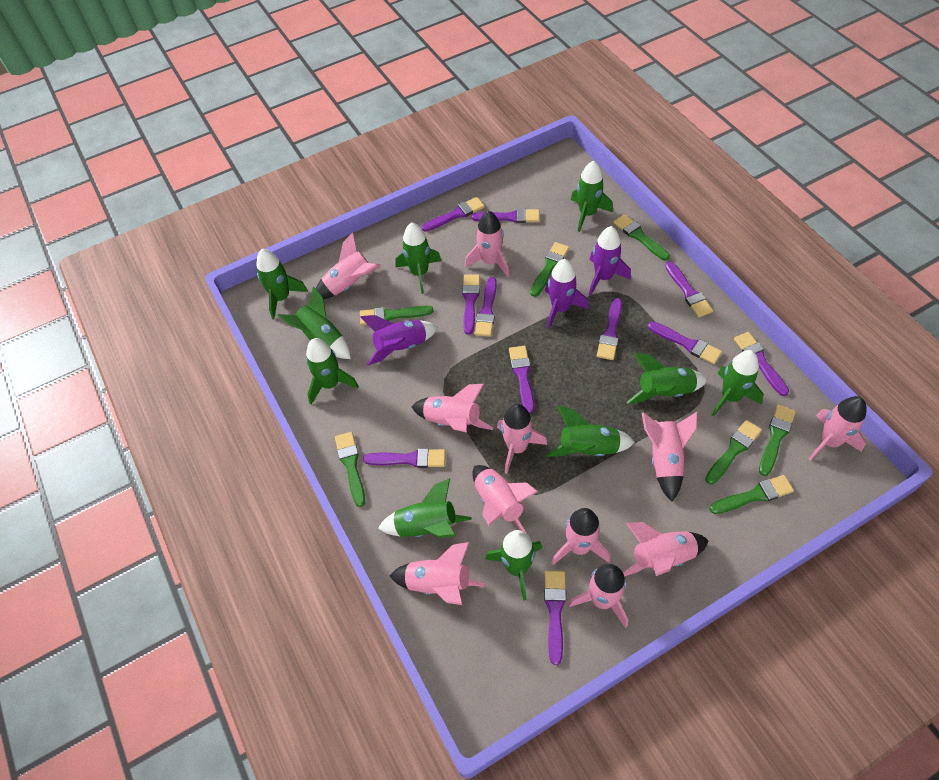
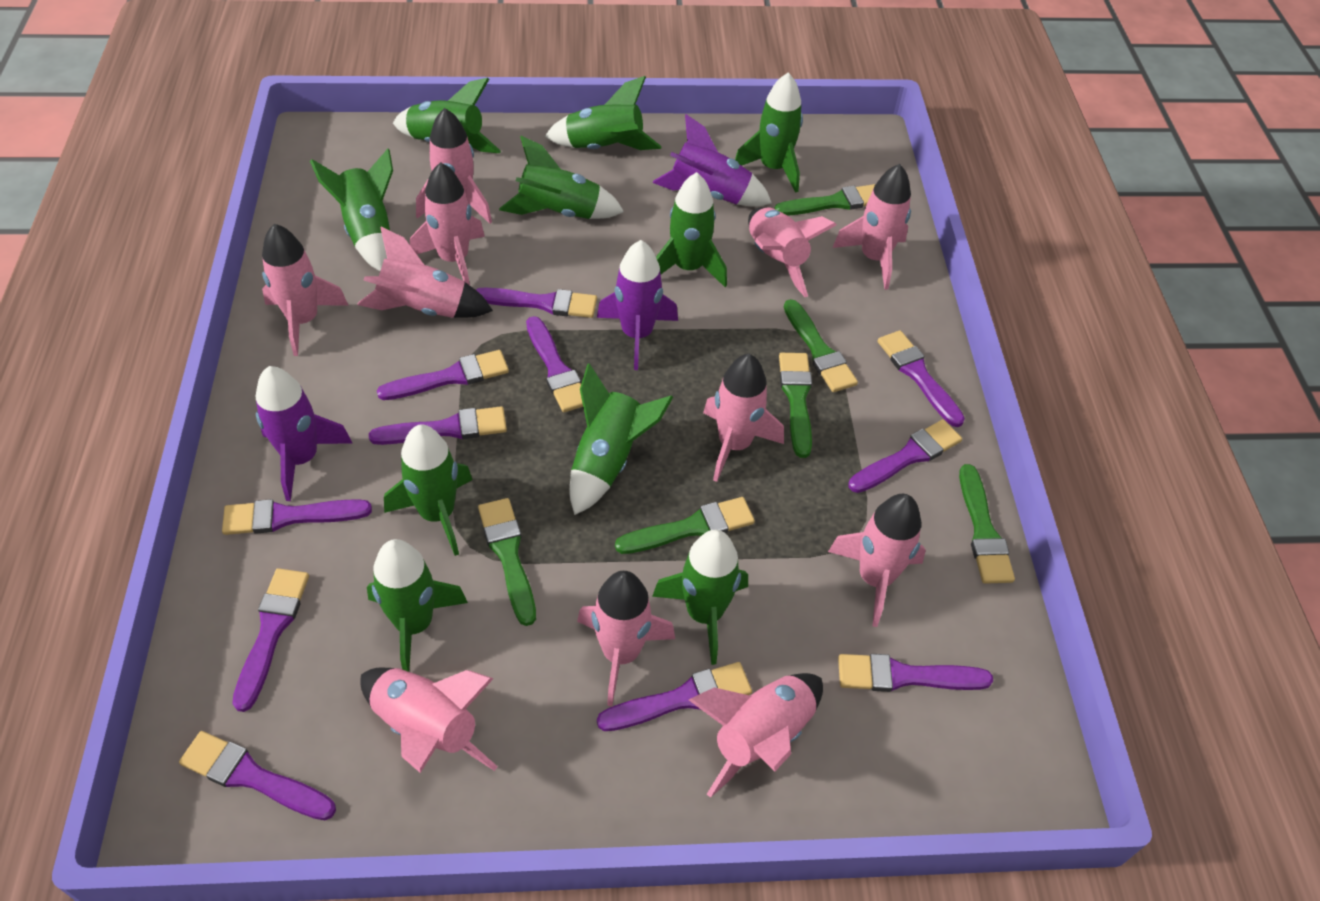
green brush: 7 -> 6

